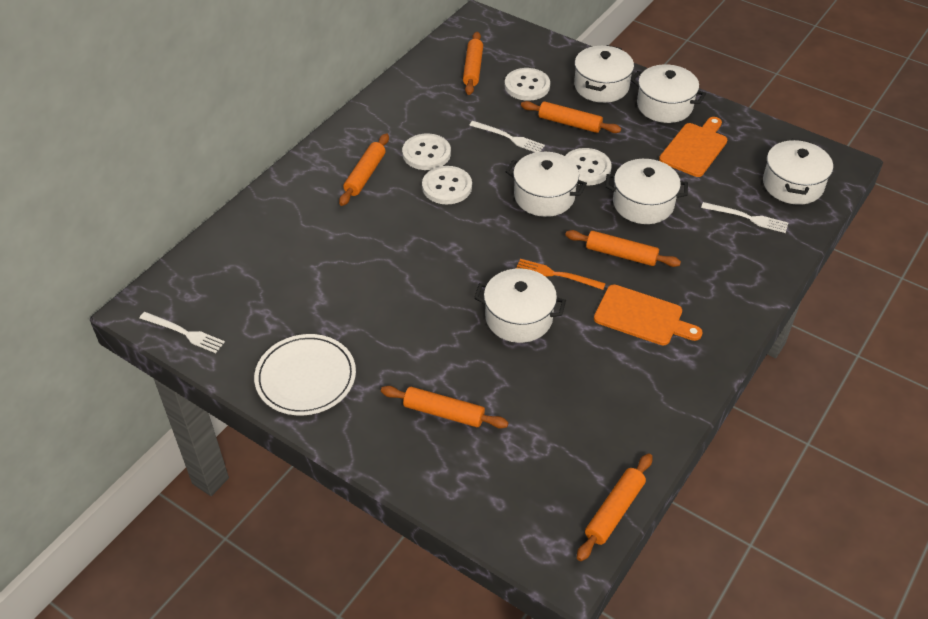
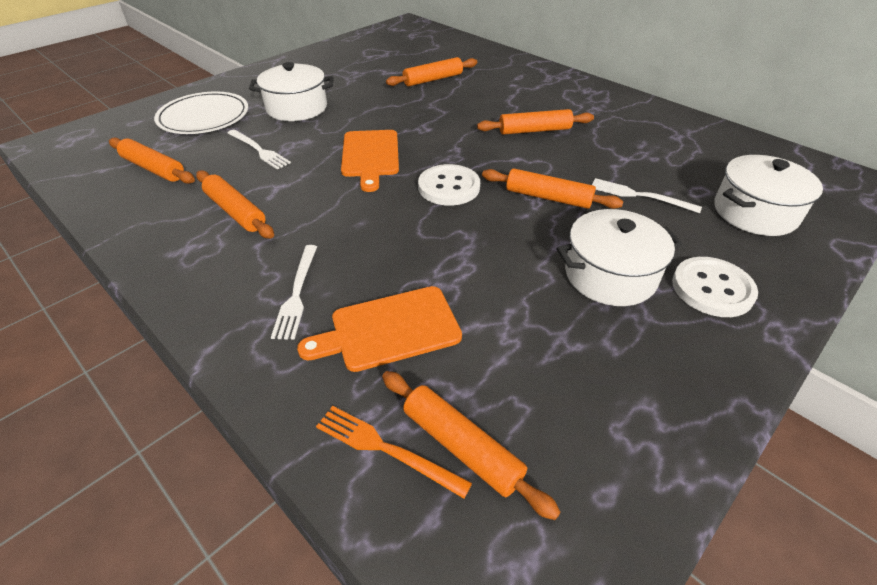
white button: 4 -> 2
white pot: 6 -> 3

